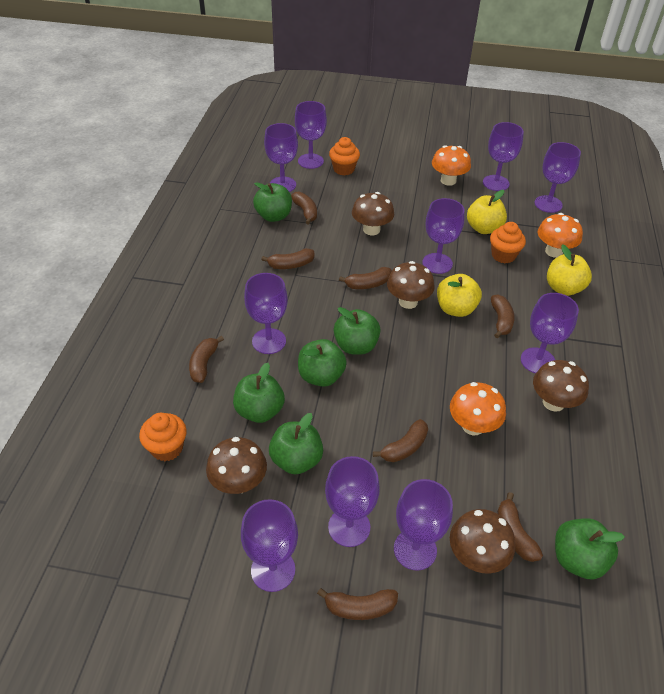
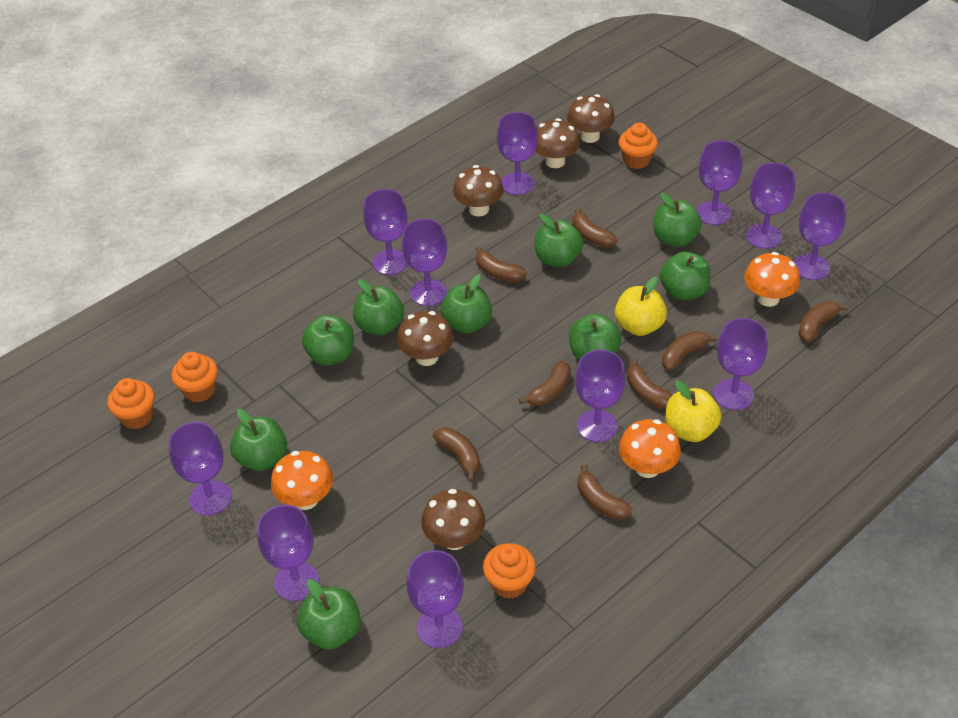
green apple: 6 -> 9
orange cupcake: 3 -> 4
purple goblet: 10 -> 11
yellow apple: 3 -> 2

